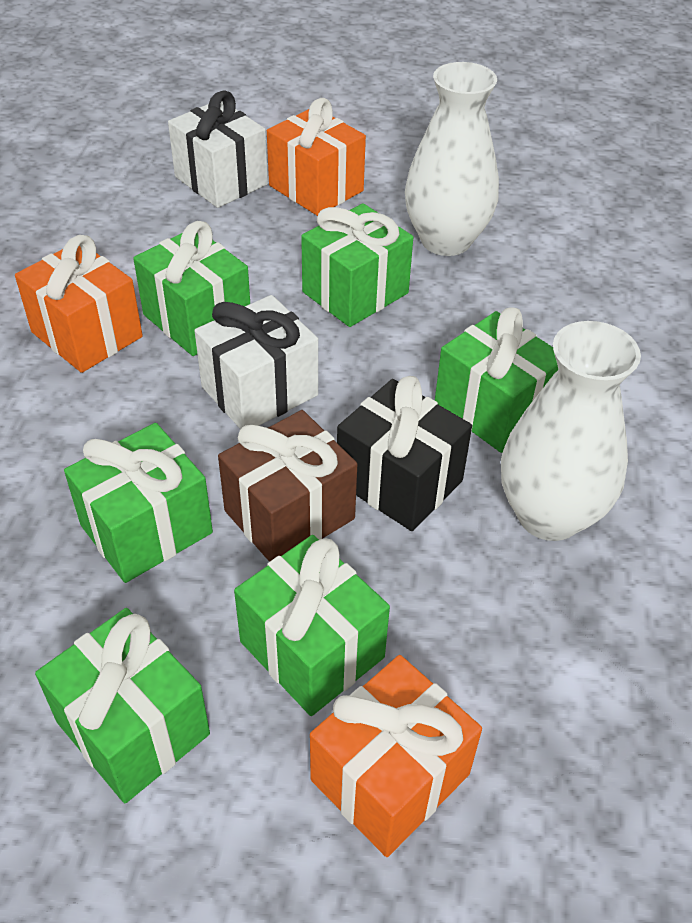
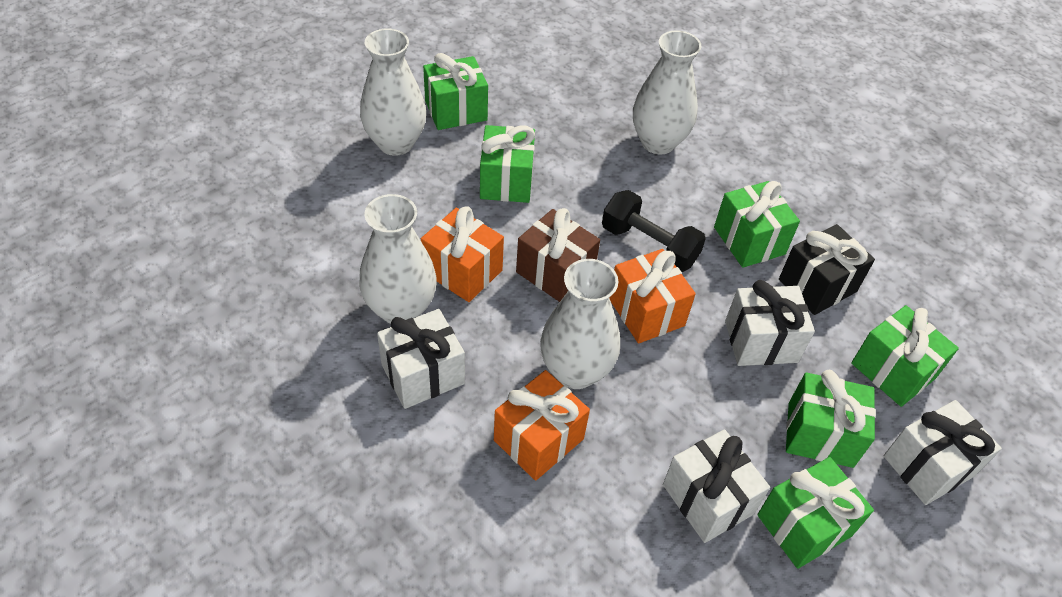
black dumbbell: 0 -> 1
white gift: 2 -> 4
white vase: 2 -> 4

